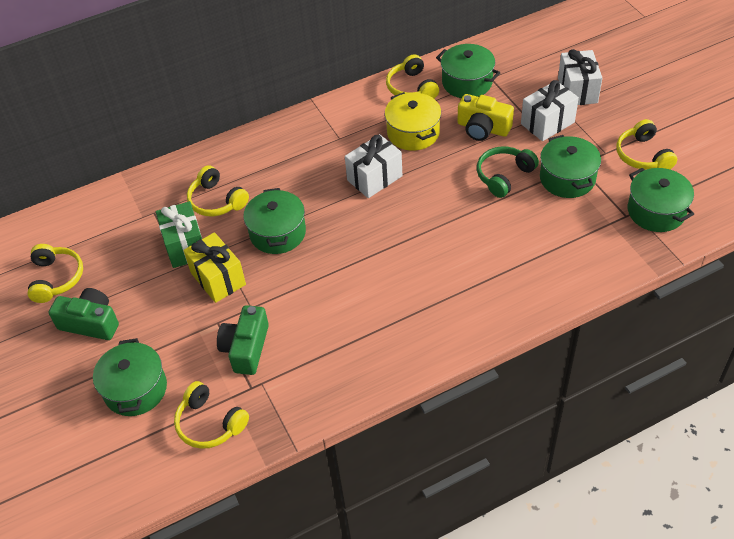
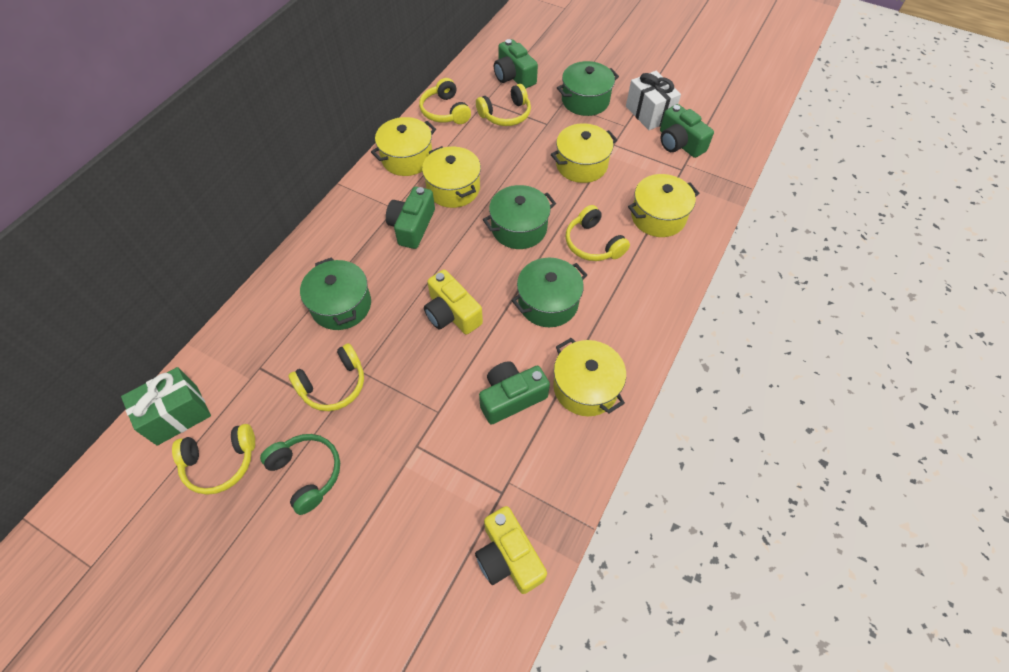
green camera: 2 -> 4
green pot: 5 -> 4
white gift: 3 -> 1
yellow camera: 1 -> 2
yellow gift: 1 -> 0
yellow pot: 1 -> 5

